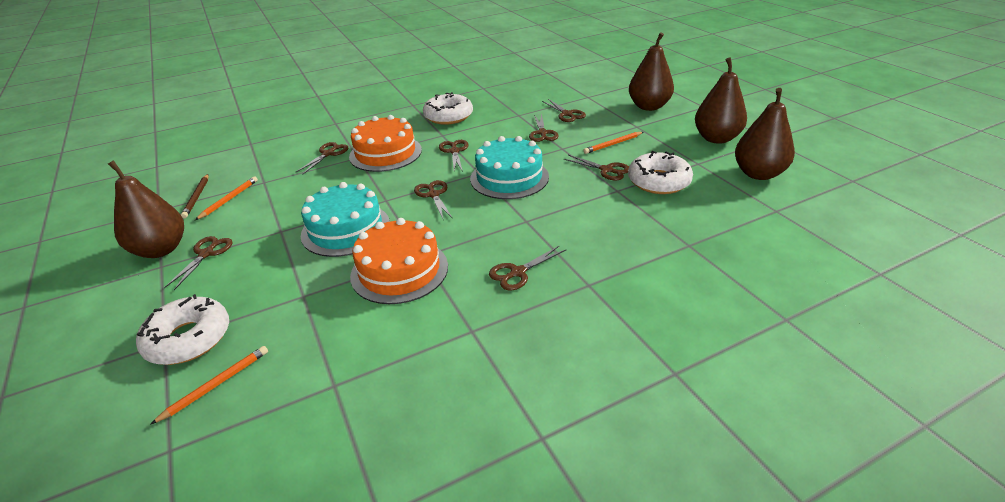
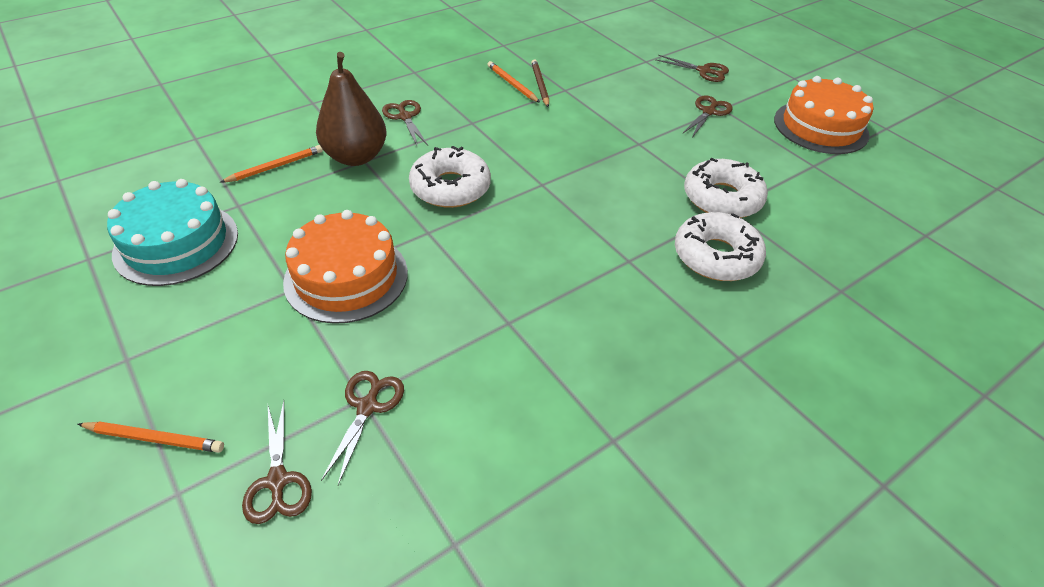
brown pear: 4 -> 1
brown scissors: 8 -> 5
turquoise cake: 2 -> 1

